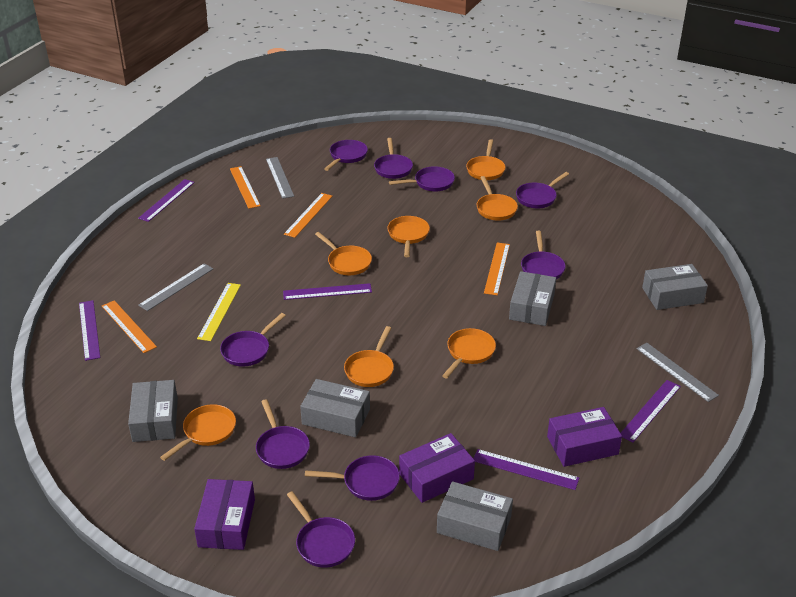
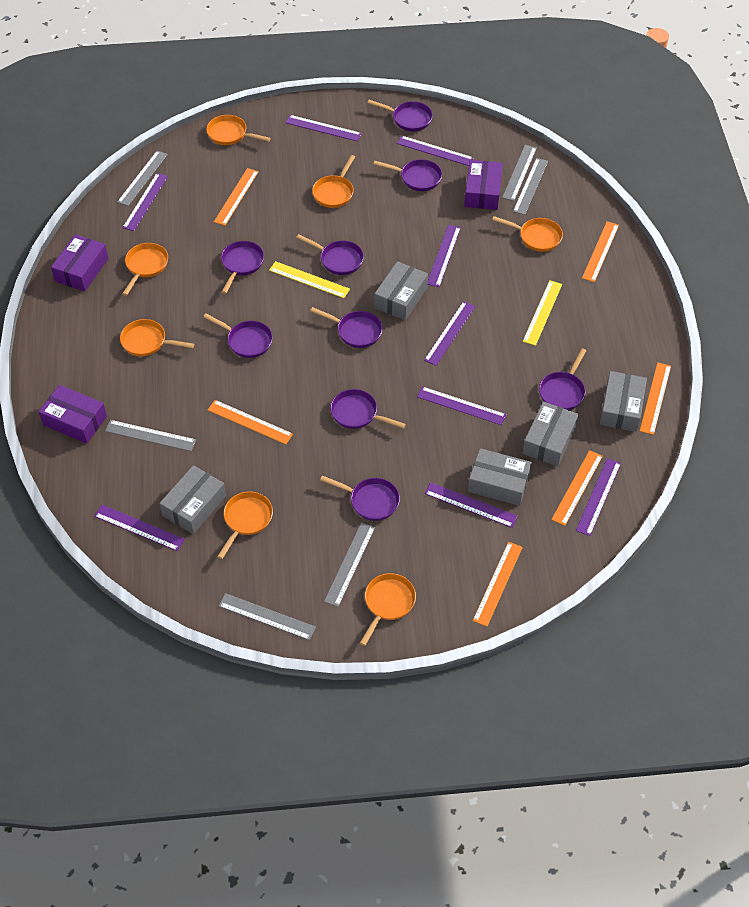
grey ruler: 3 -> 6
orange ruler: 4 -> 6
purple ruler: 5 -> 9
yellow ruler: 1 -> 2

